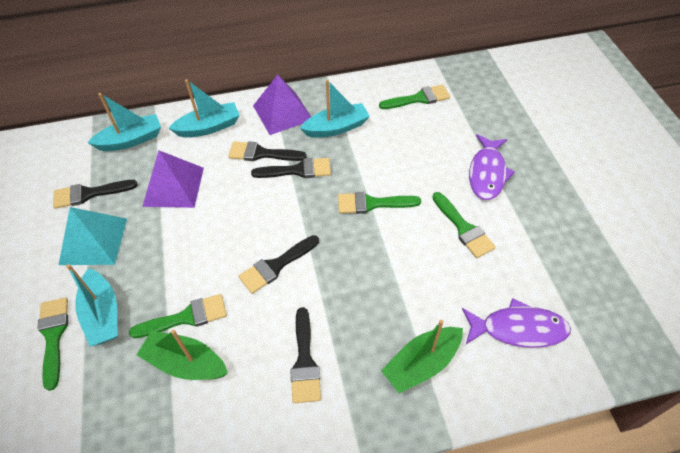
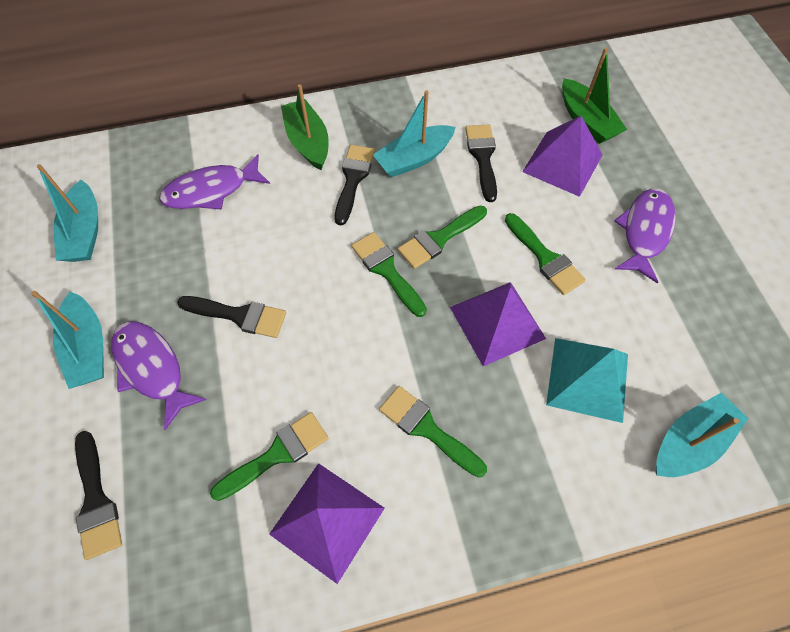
black brush: 5 -> 4
purple fish: 2 -> 3
purple pyramid: 2 -> 3

